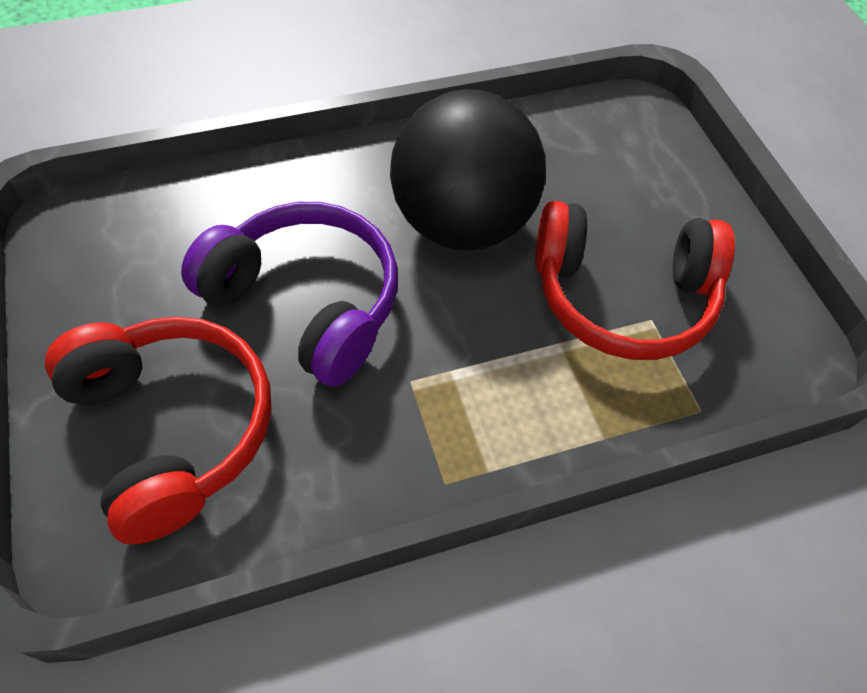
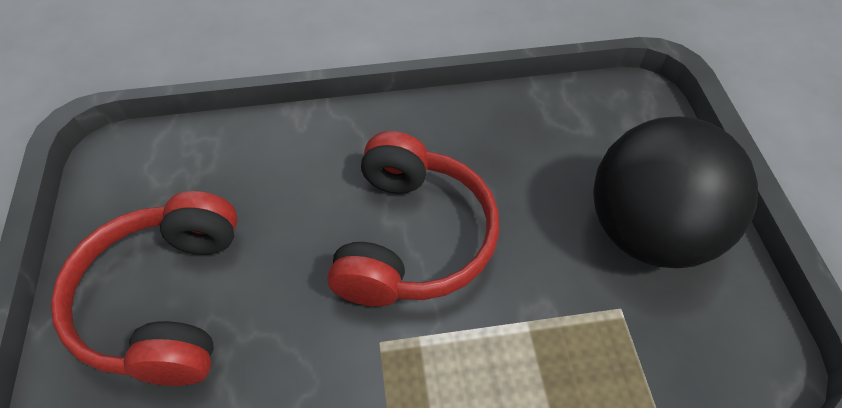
purple headphones: 1 -> 0

